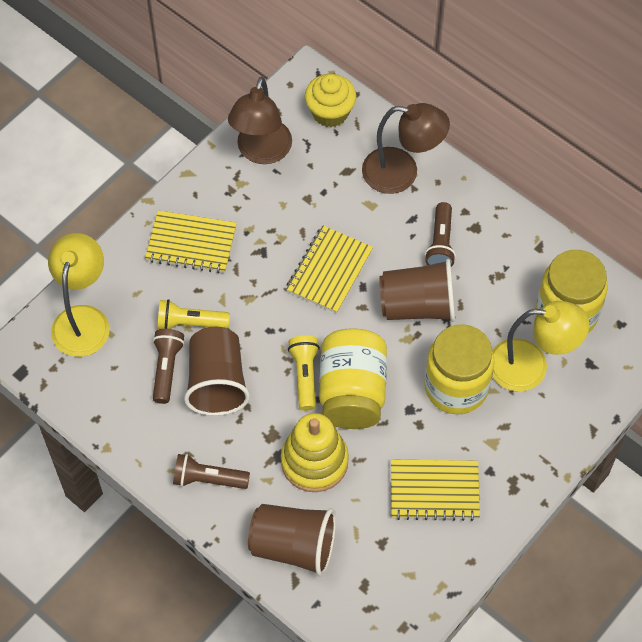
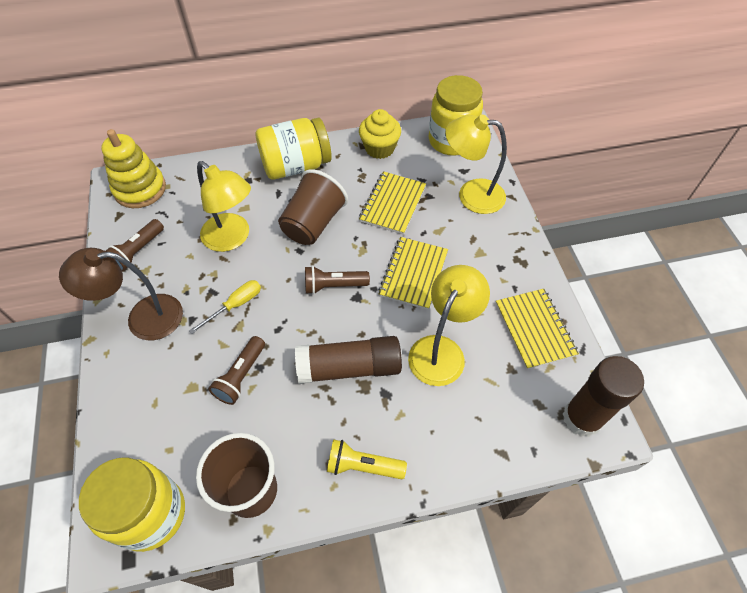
brown cup: 3 -> 2
brown glue stick: 0 -> 2
brown lamp: 2 -> 1
yellow flashlight: 2 -> 1
yellow lamp: 2 -> 3
yellow screwdriver: 0 -> 1

